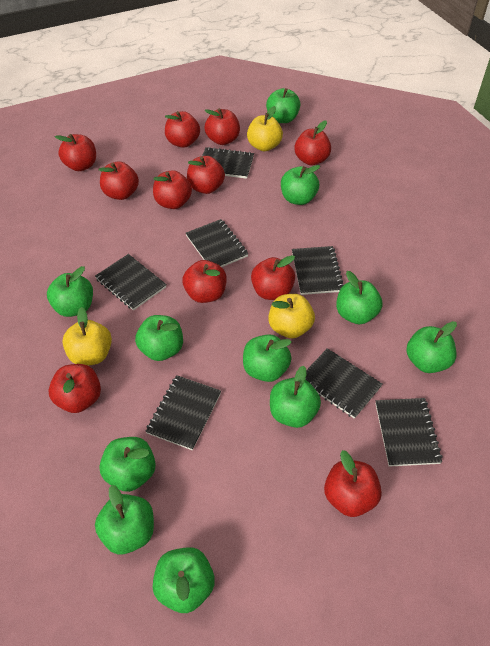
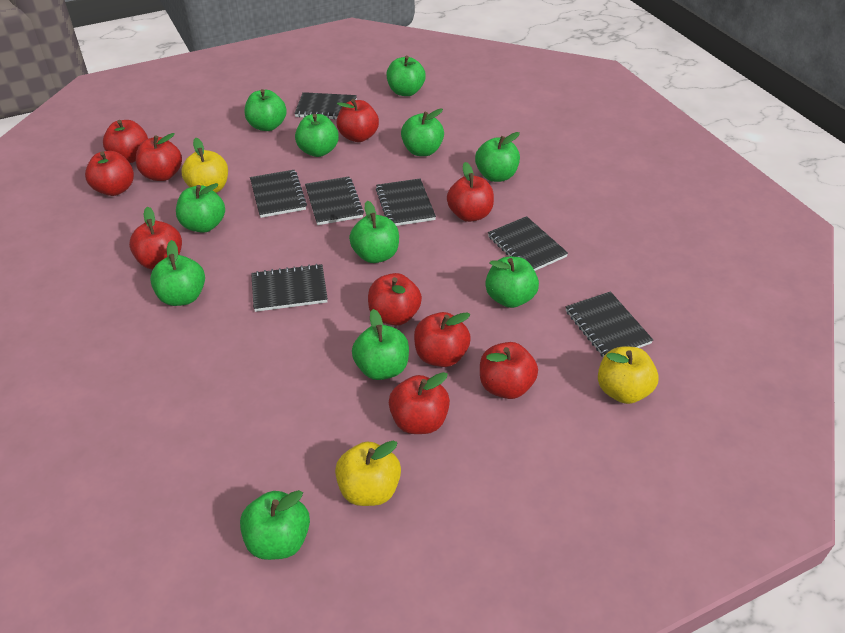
red apple: 11 -> 10

